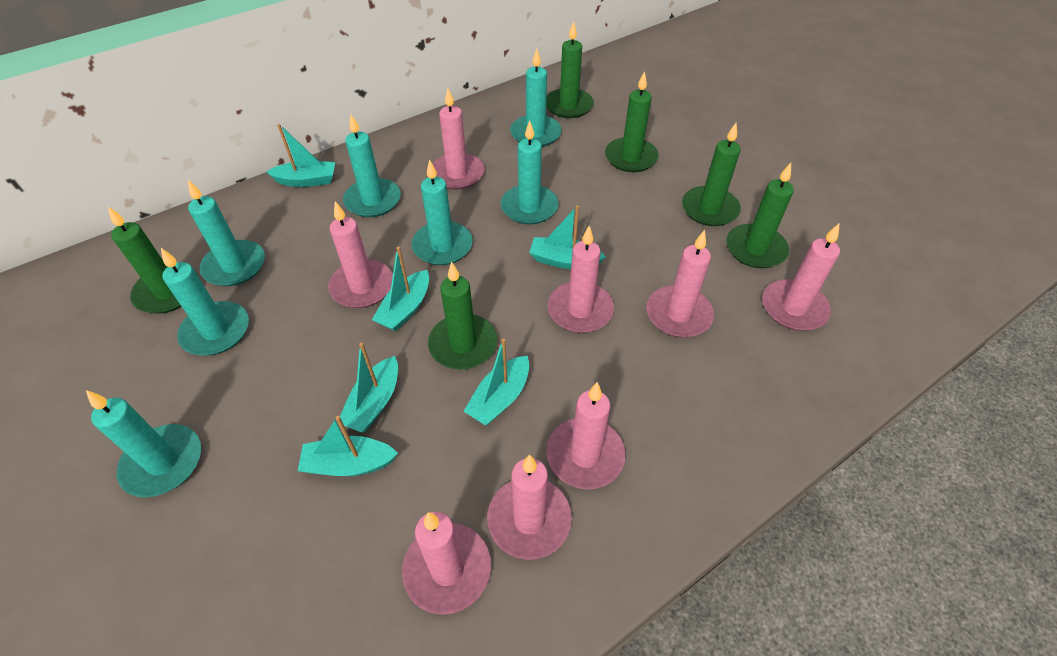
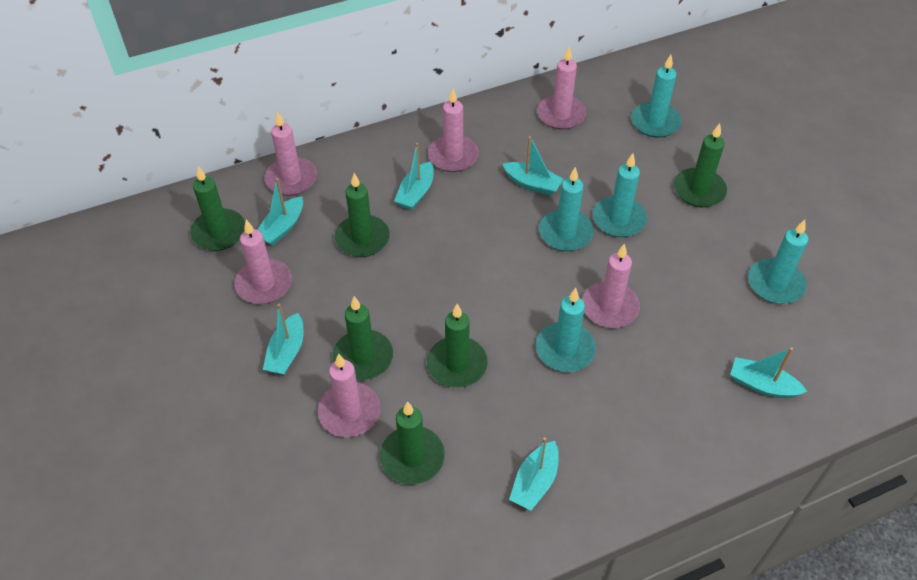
pink candle: 8 -> 6
turquoise candle: 7 -> 5

